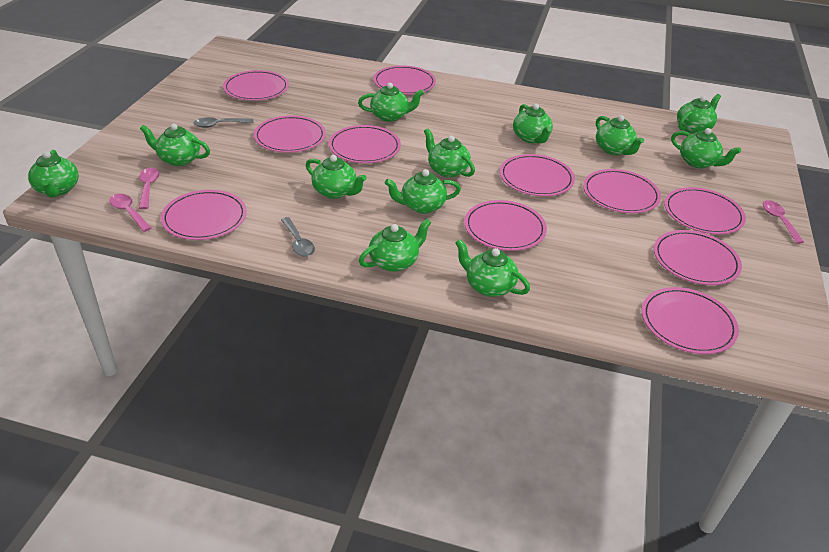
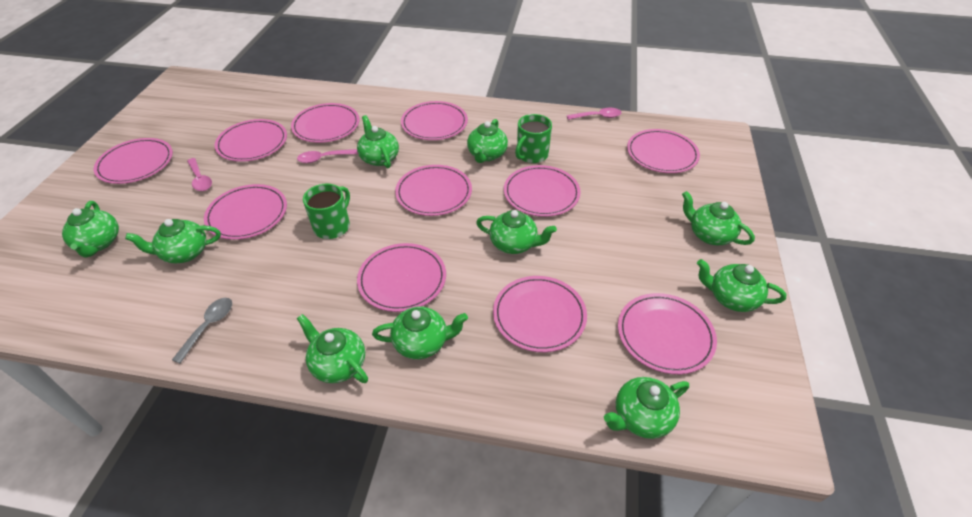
green mug: 0 -> 2
green teapot: 12 -> 10
grey spoon: 2 -> 1

